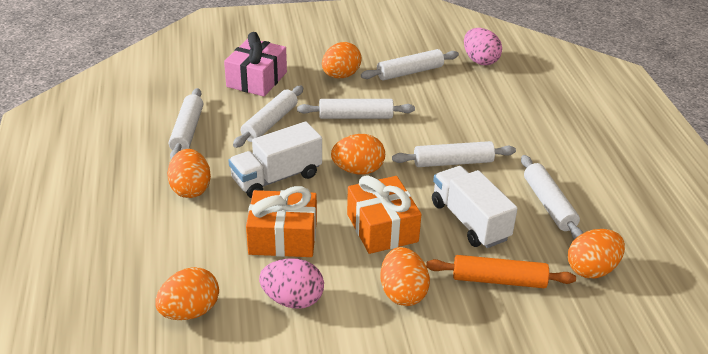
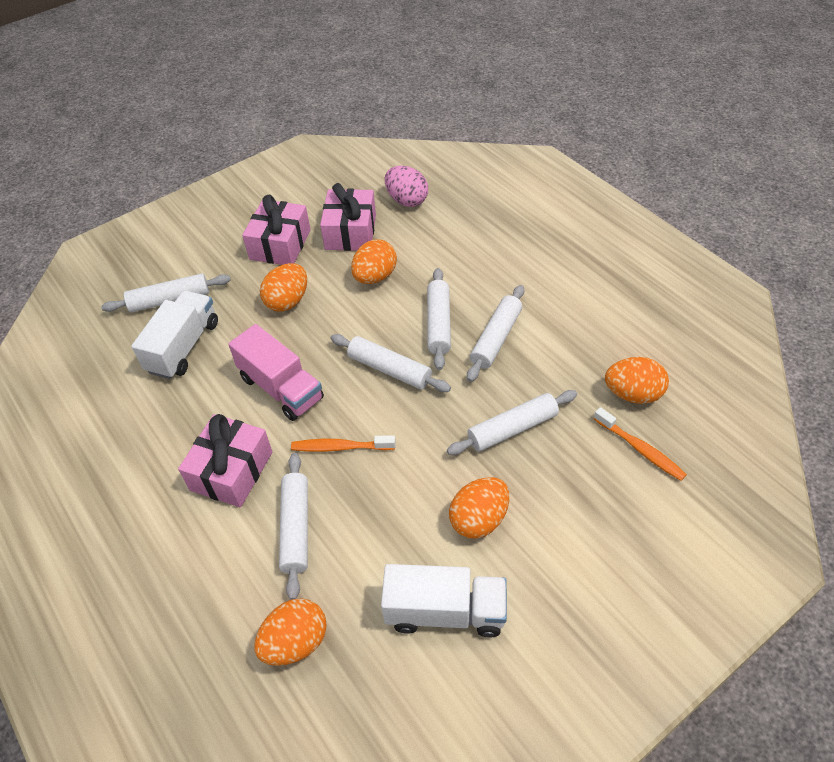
orange egg: 6 -> 5
orange gift: 2 -> 0
orange rolling pin: 1 -> 0
orange toothbrush: 0 -> 2
pink egg: 2 -> 1
pink gift: 1 -> 3
pink truck: 0 -> 1

